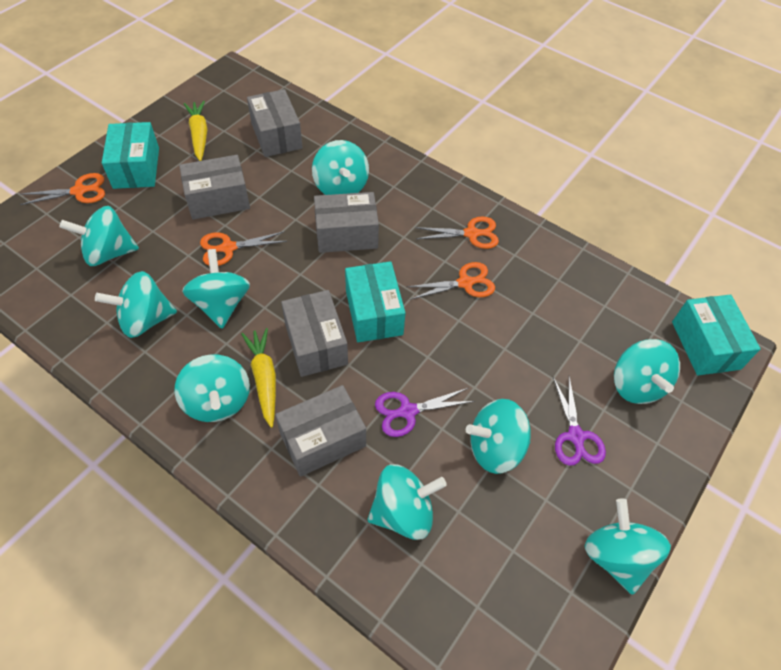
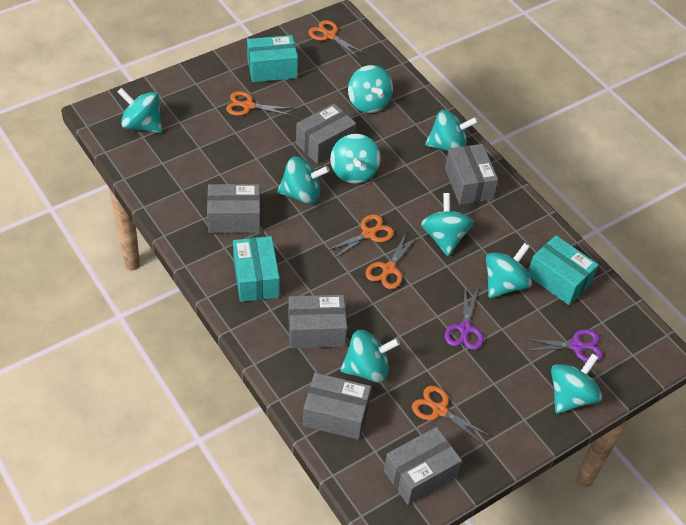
grey box: 5 -> 6
orange scissors: 4 -> 5
yellow carrot: 2 -> 0

